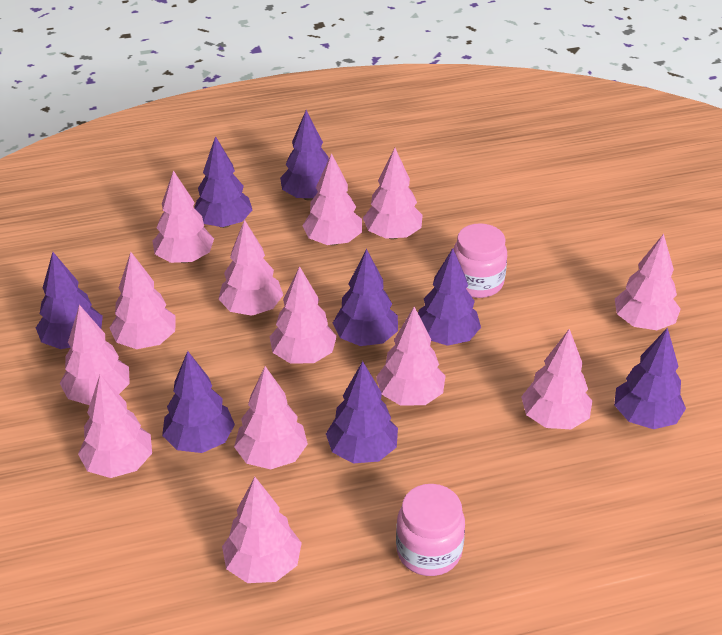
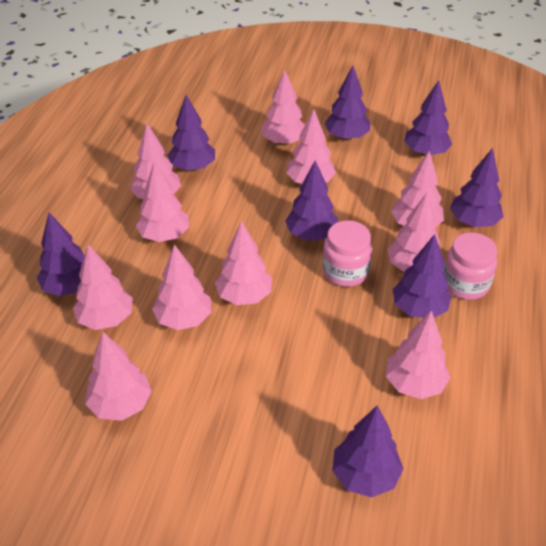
pink tree: 13 -> 11

